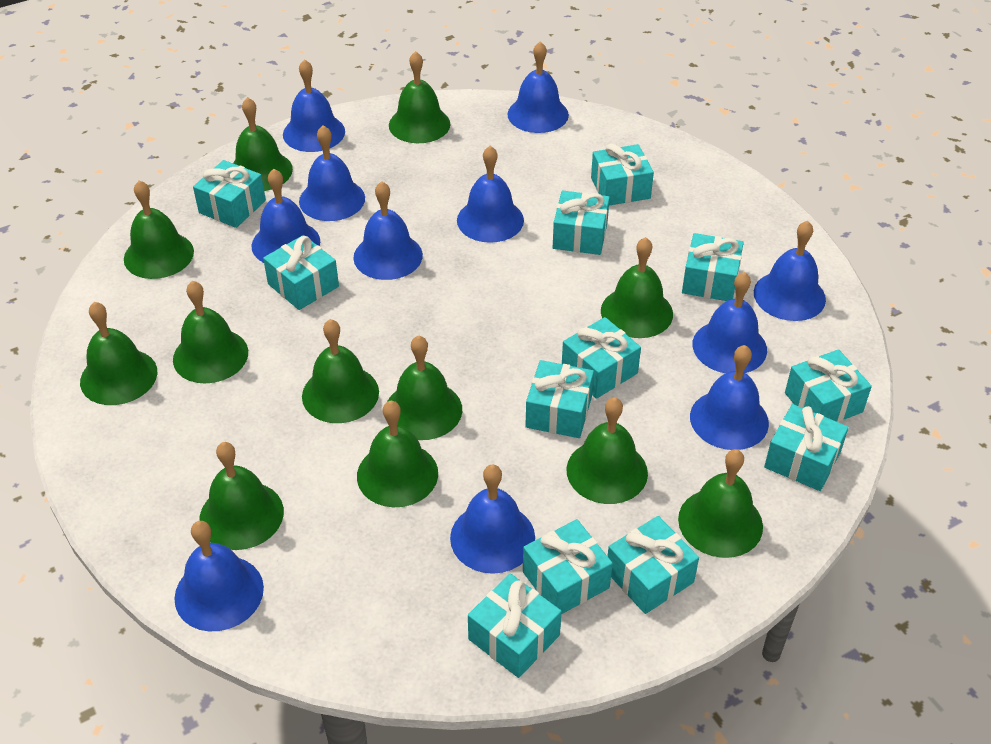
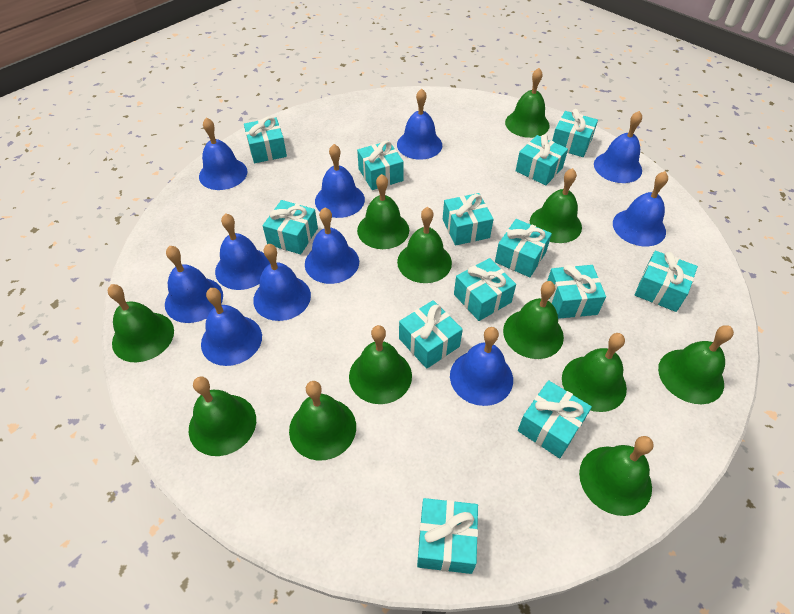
turquoise gift: 12 -> 13

